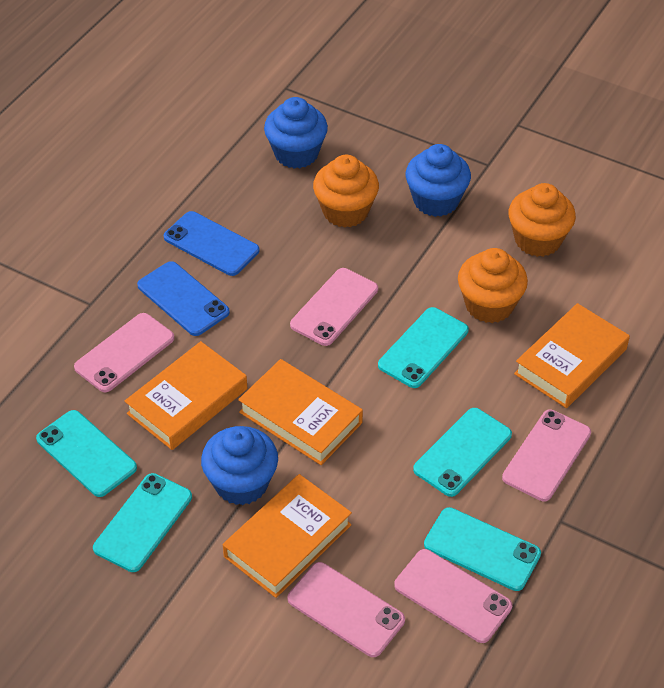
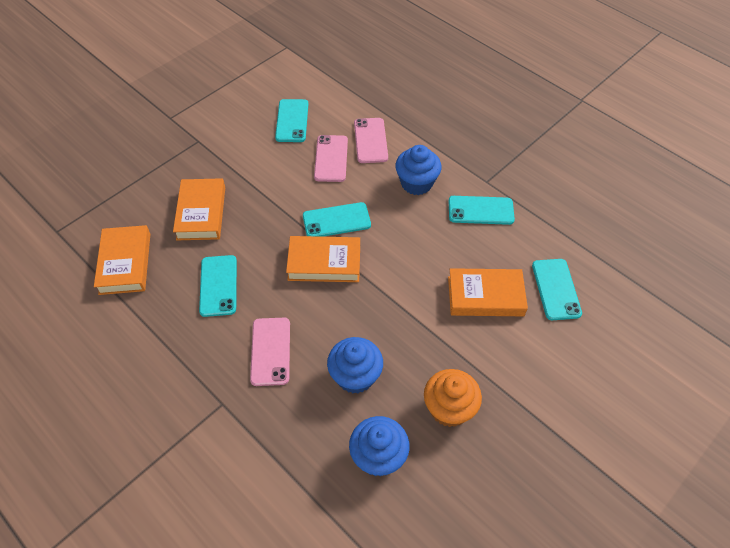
blue phone: 2 -> 0
orange cupcake: 3 -> 1
pink phone: 5 -> 3

